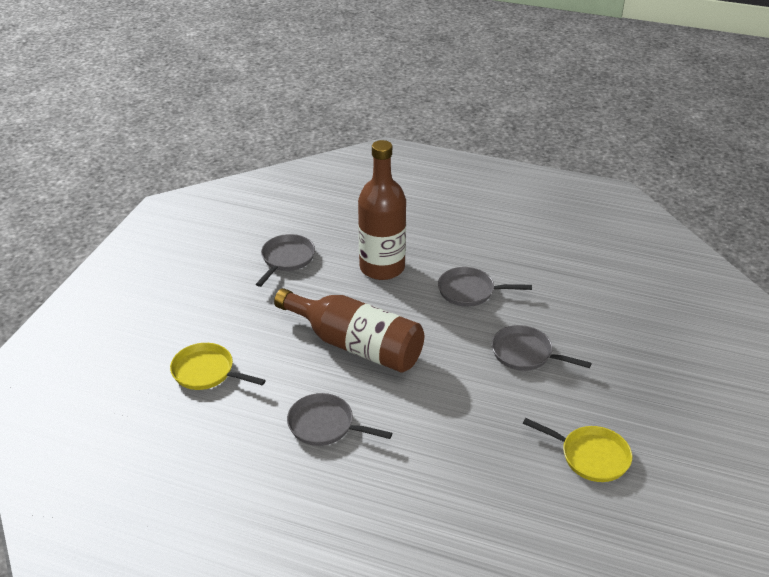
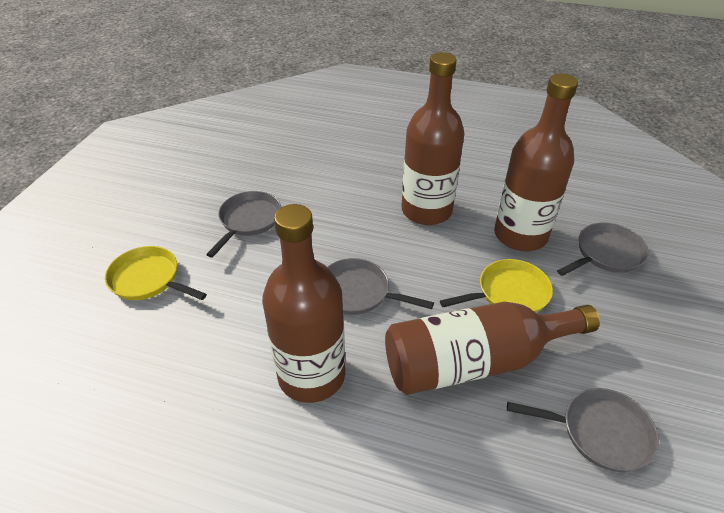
brown bottle: 2 -> 4

